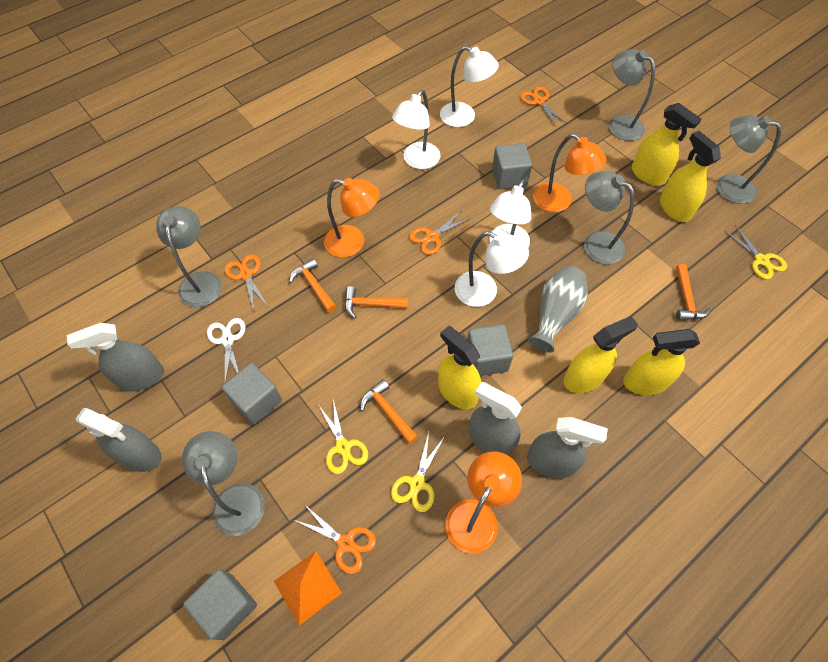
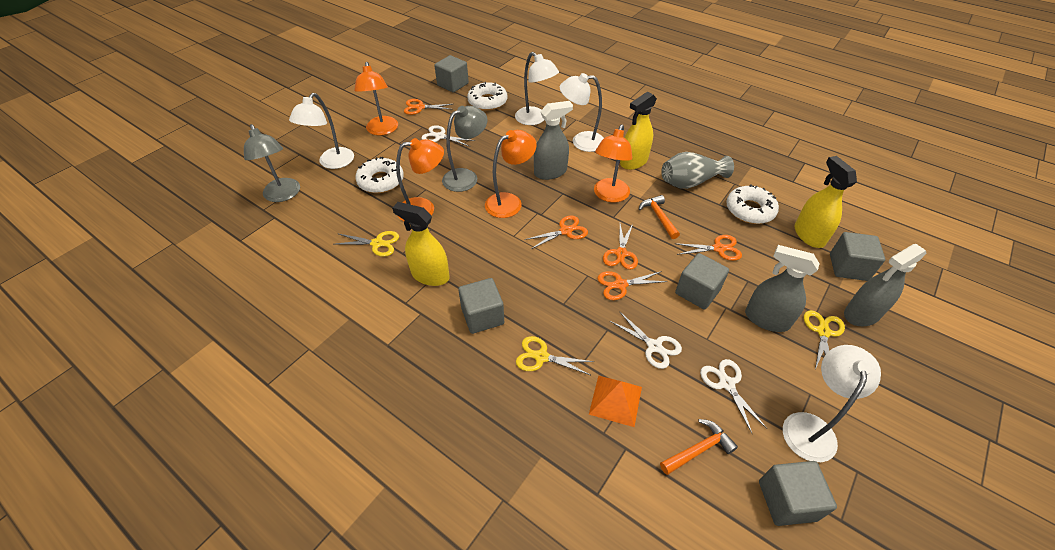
grey cube: 4 -> 5
grey lamp: 5 -> 2
grey spray bottle: 4 -> 3
orange hammer: 4 -> 2
orange lamp: 3 -> 4
orange scissors: 4 -> 5
white donut: 0 -> 3
white scissors: 1 -> 3
yellow spray bottle: 5 -> 3

